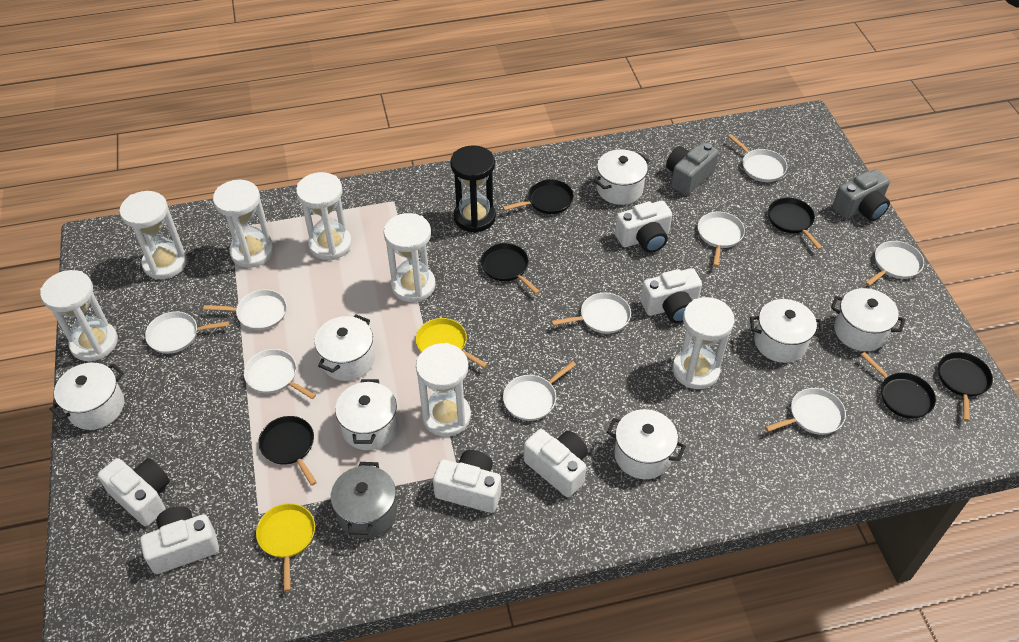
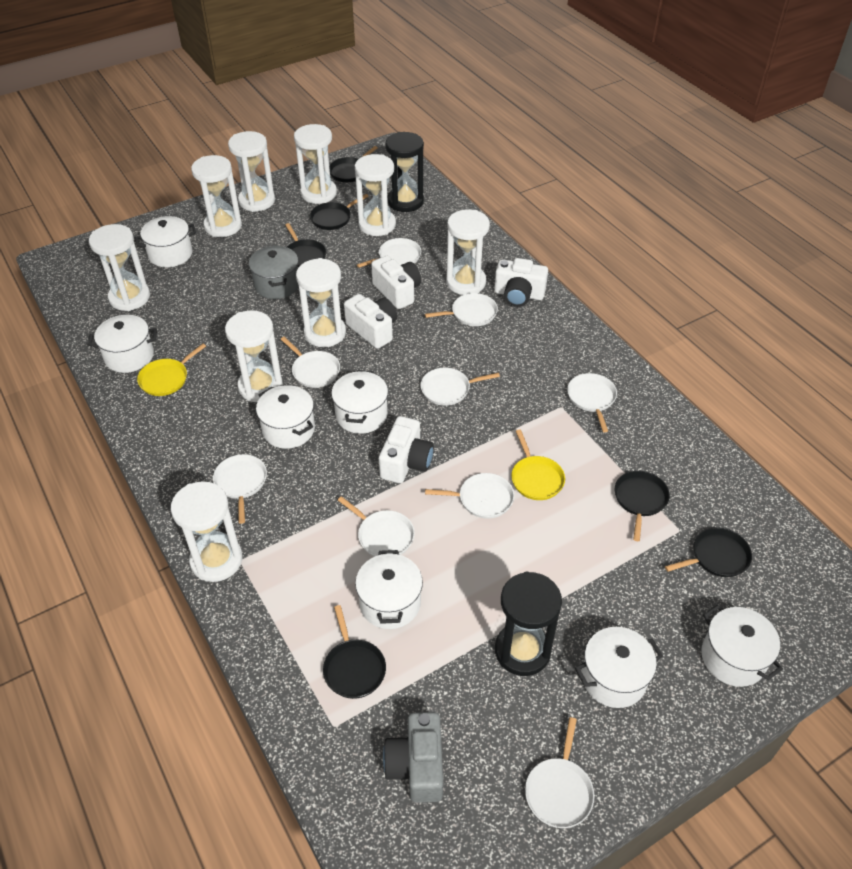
black hourglass: 1 -> 2
grey camera: 2 -> 1
white camera: 6 -> 4
white hourglass: 7 -> 9

